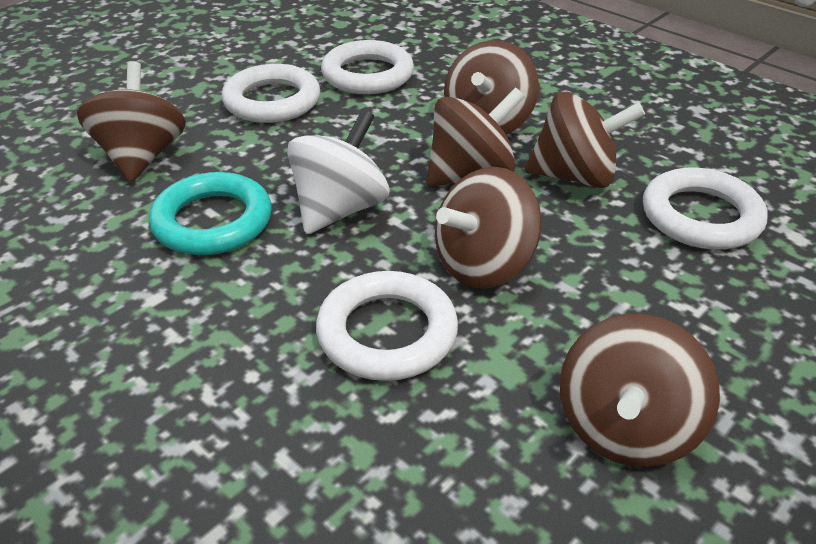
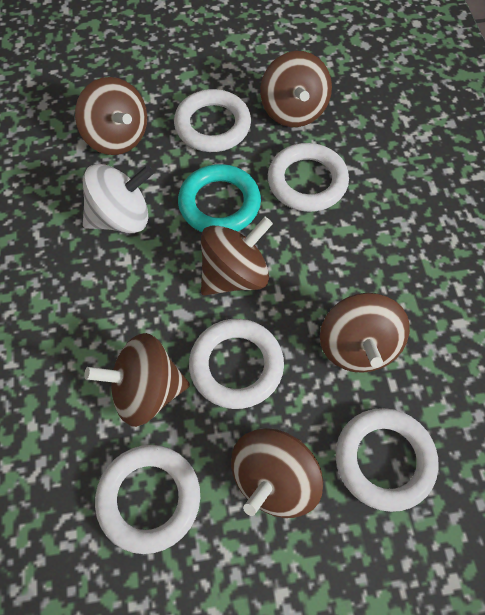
white ring: 4 -> 5

